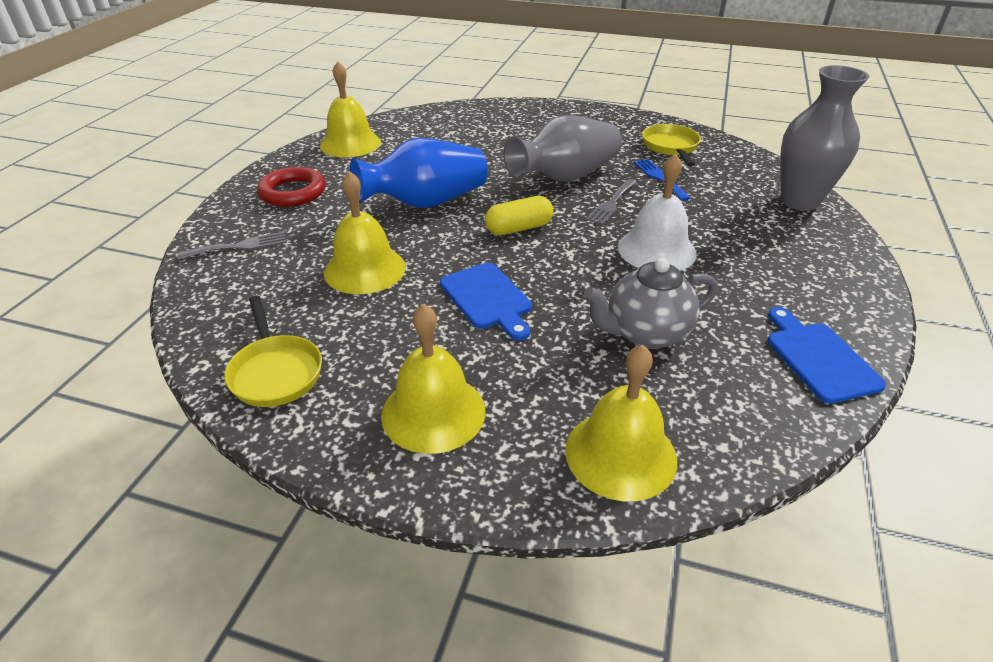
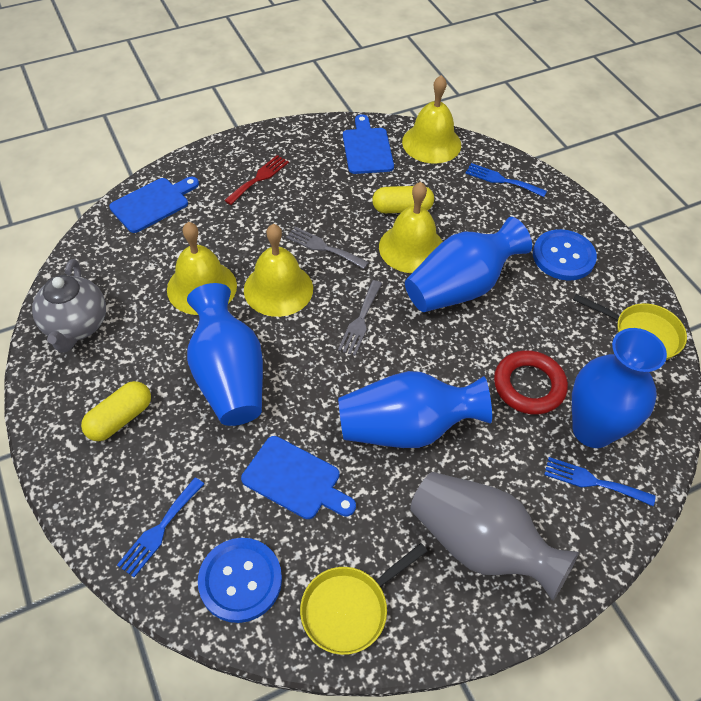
blue button: 0 -> 2
blue cutting board: 2 -> 3
blue fork: 1 -> 3
blue vase: 1 -> 4
grey vase: 2 -> 1
red fork: 0 -> 1
white bell: 1 -> 0
yellow capsule: 1 -> 2

